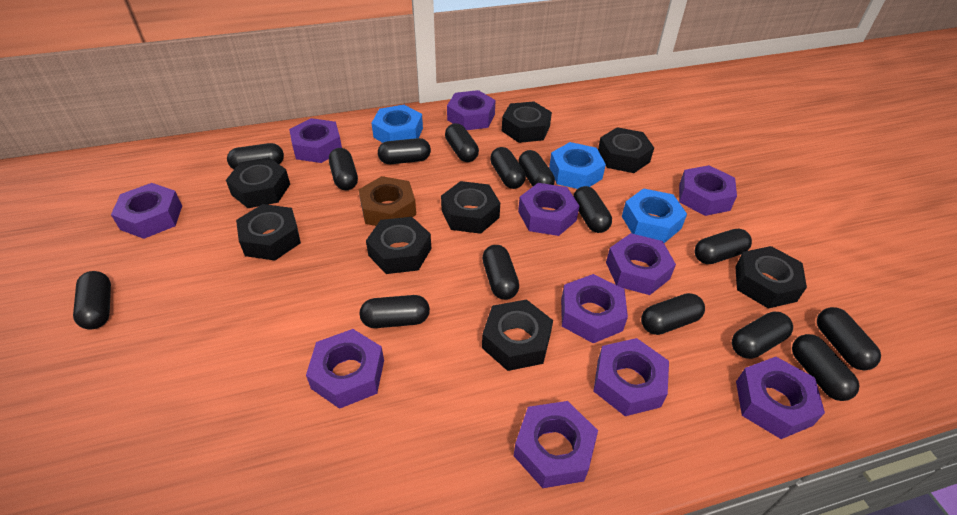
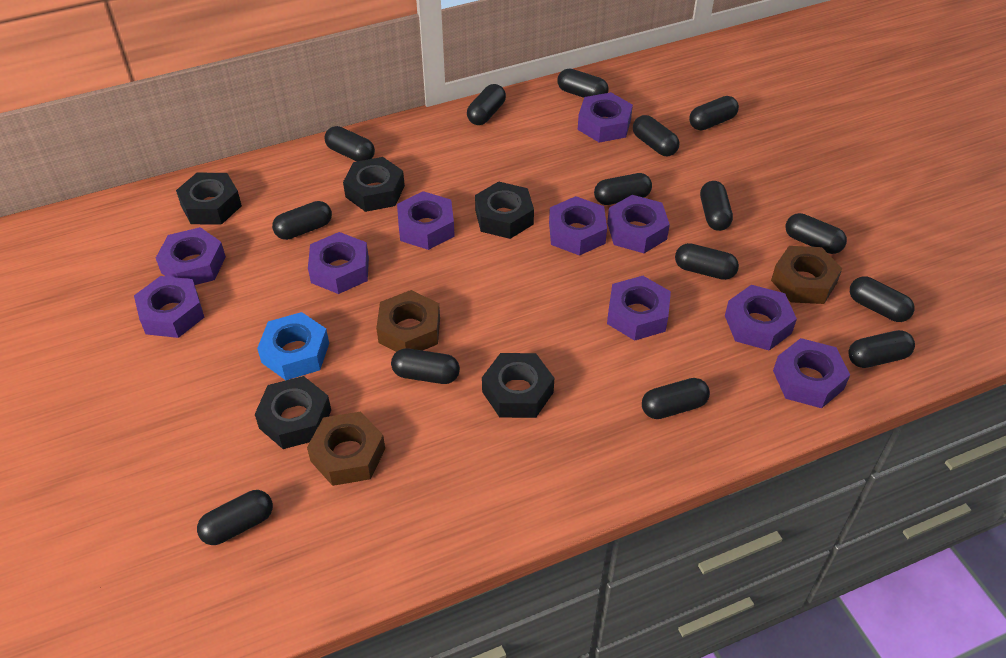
black nut: 8 -> 5
blue nut: 3 -> 1
brown nut: 1 -> 3
purple nut: 11 -> 10

